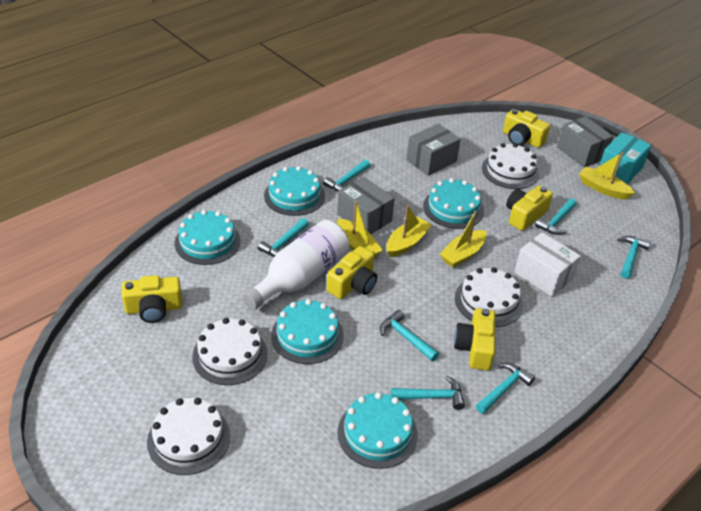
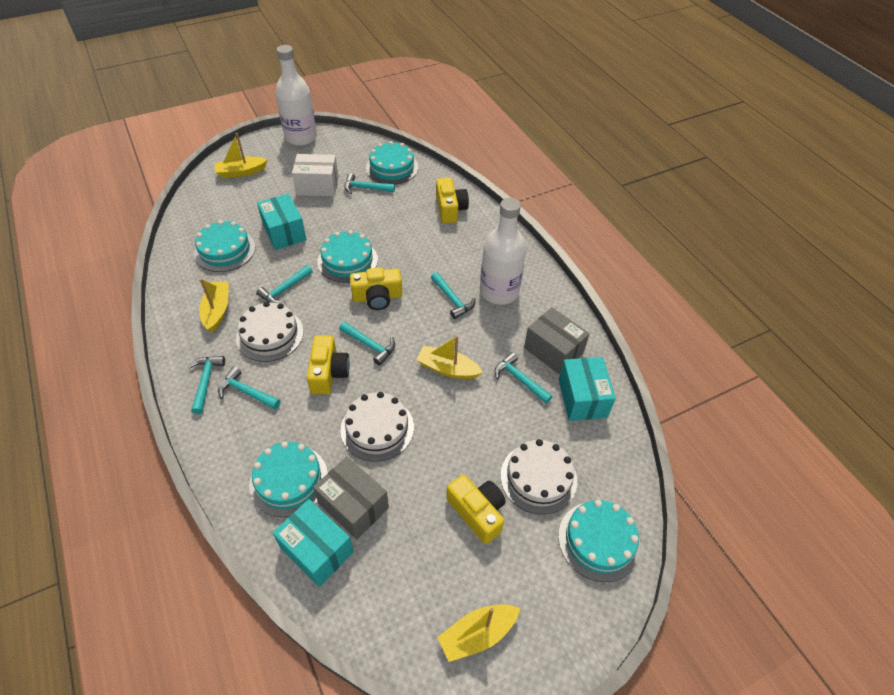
grey box: 3 -> 2
turquoise box: 1 -> 3
white bottle: 1 -> 2
white cake: 4 -> 3
yellow camera: 5 -> 4

